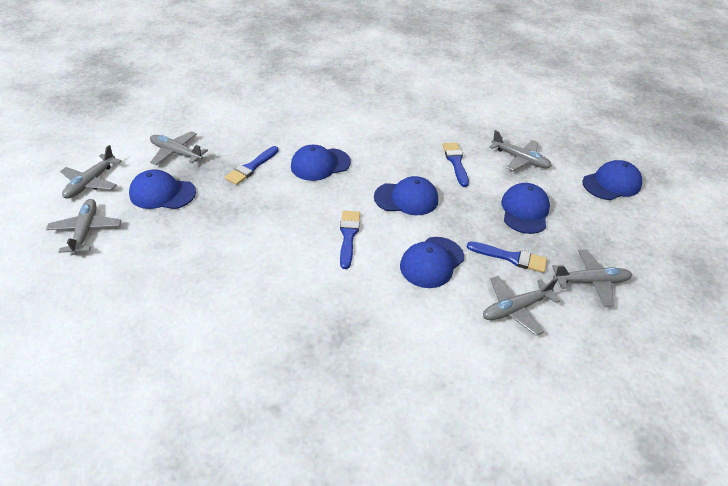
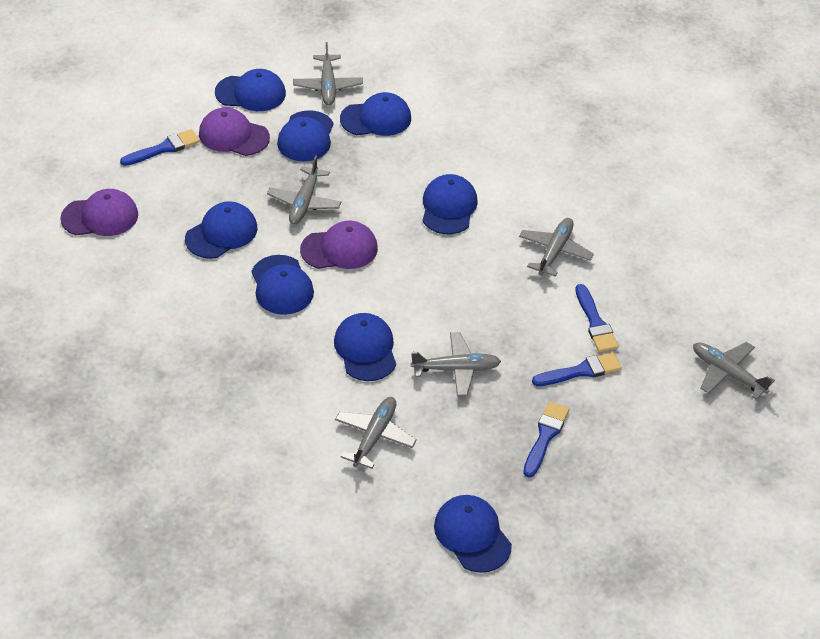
blue cap: 6 -> 8
purple cap: 0 -> 3

